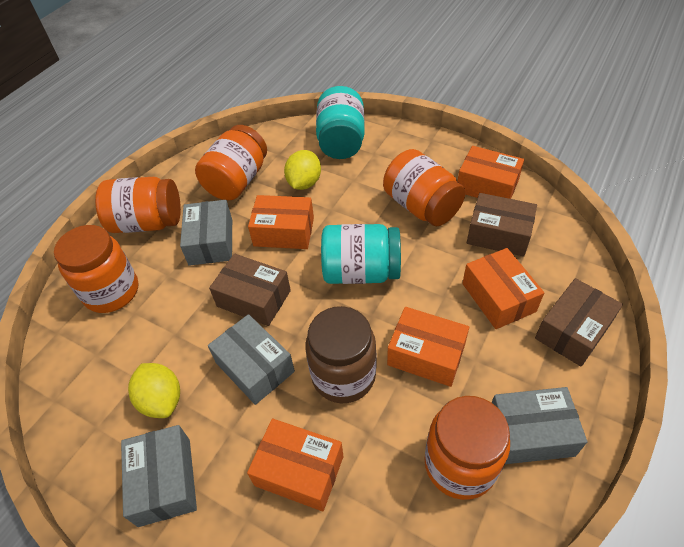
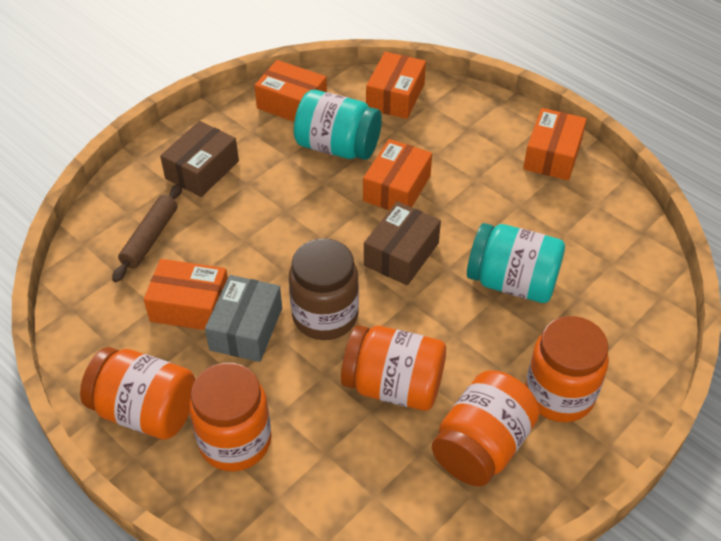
brown box: 3 -> 2
brown rolling pin: 0 -> 1
grey box: 4 -> 1
yellow lemon: 2 -> 0

